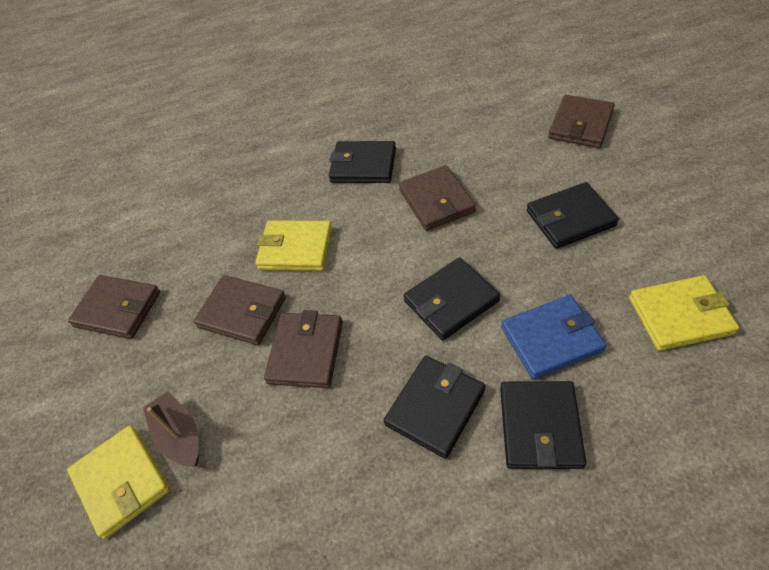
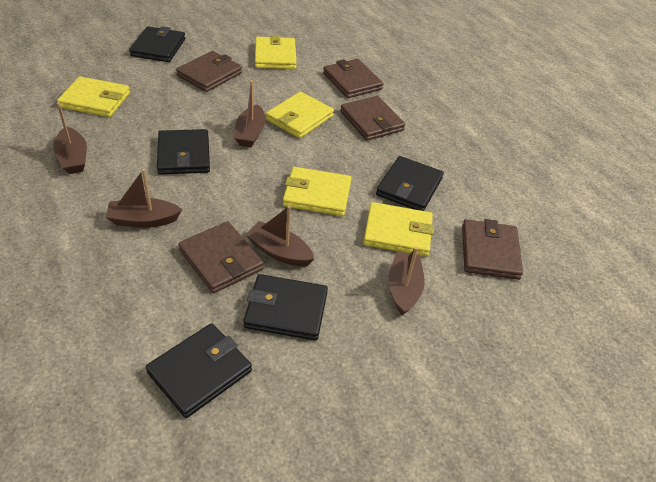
blue wallet: 1 -> 0
brown boat: 1 -> 5
yellow wallet: 3 -> 5

